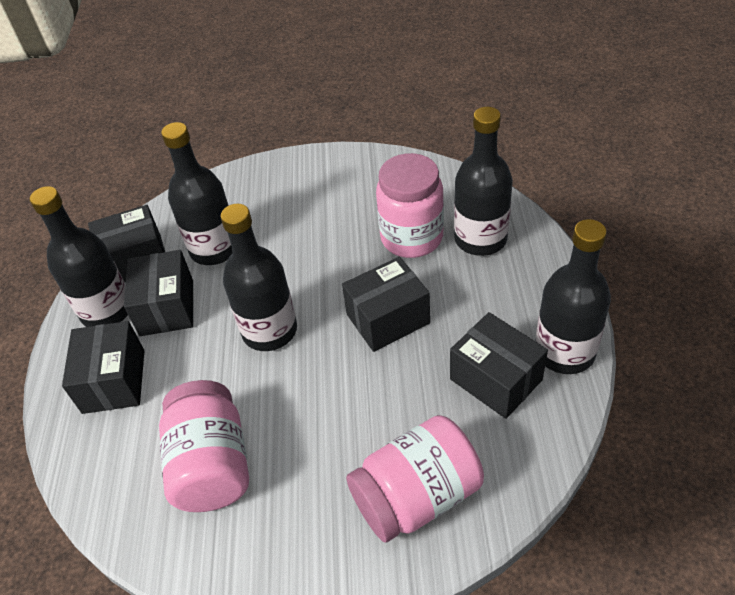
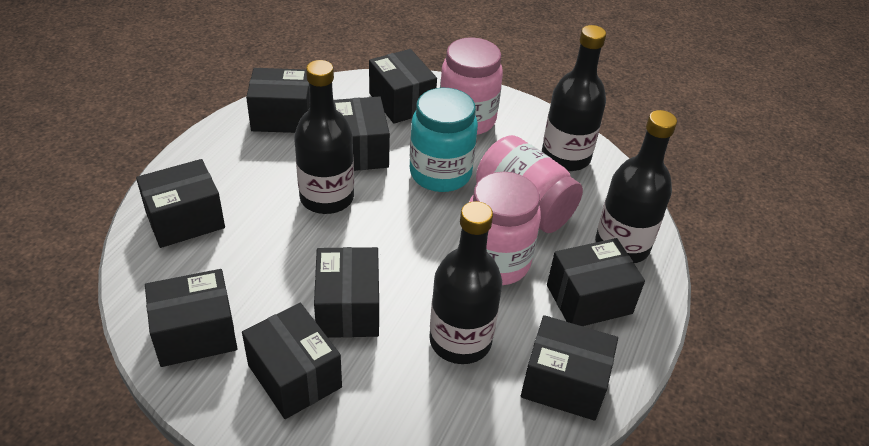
black bottle: 5 -> 4
black box: 5 -> 9
turquoise jar: 0 -> 1

